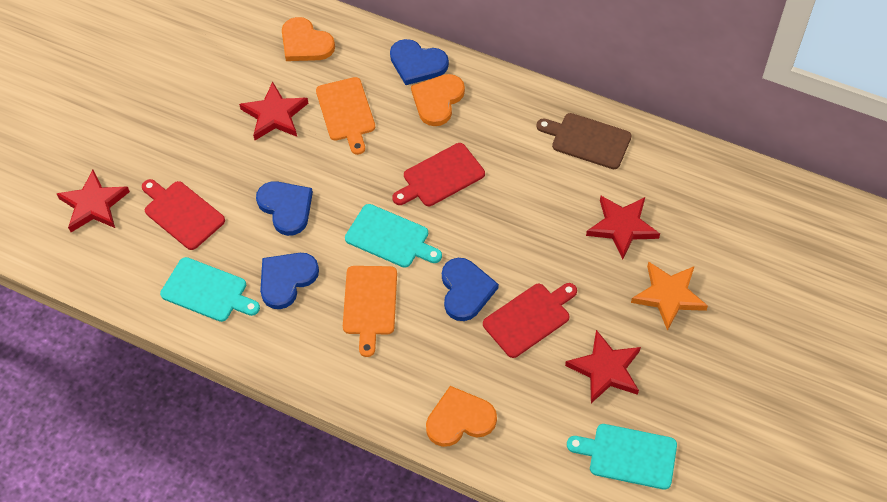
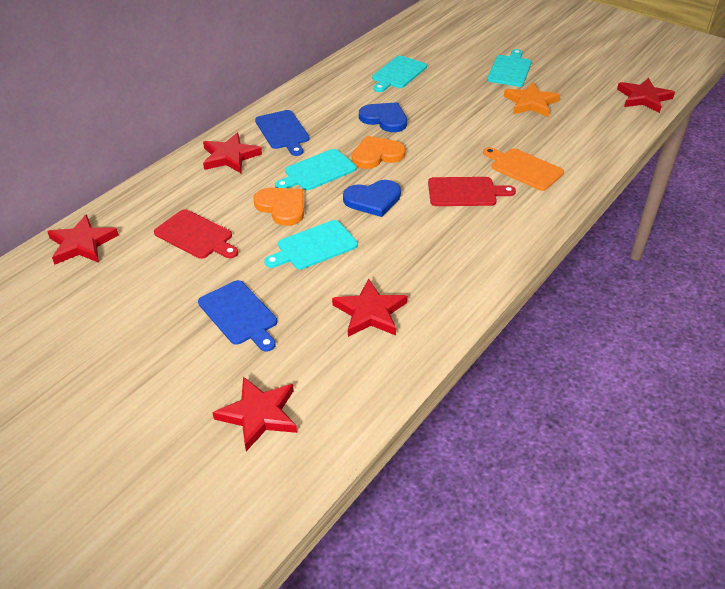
blue cutting board: 0 -> 2
blue heart: 4 -> 2
brown cutting board: 1 -> 0
orange cutting board: 2 -> 1
orange heart: 3 -> 2
red cutting board: 3 -> 2
red star: 4 -> 5
turquoise cutting board: 3 -> 4

